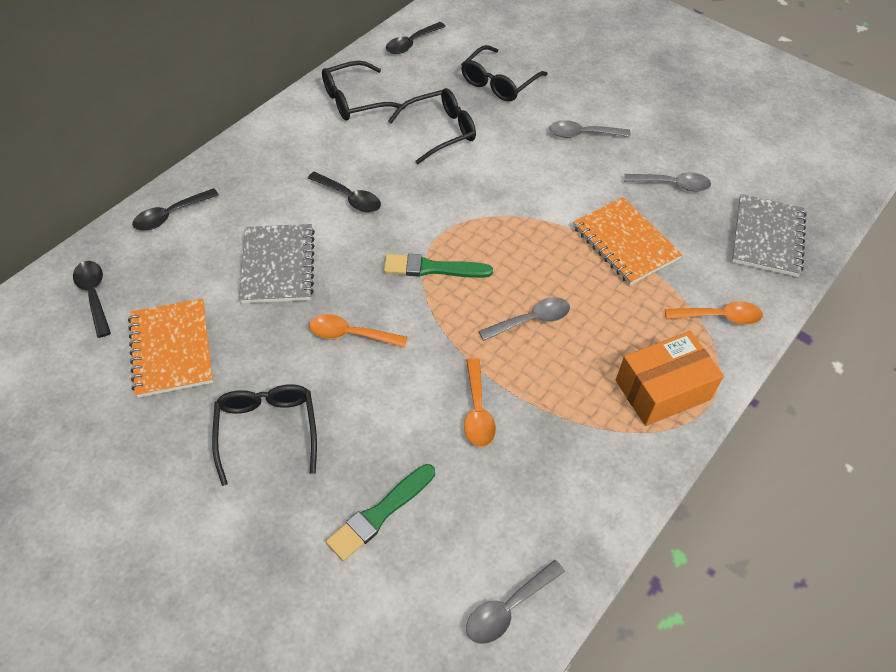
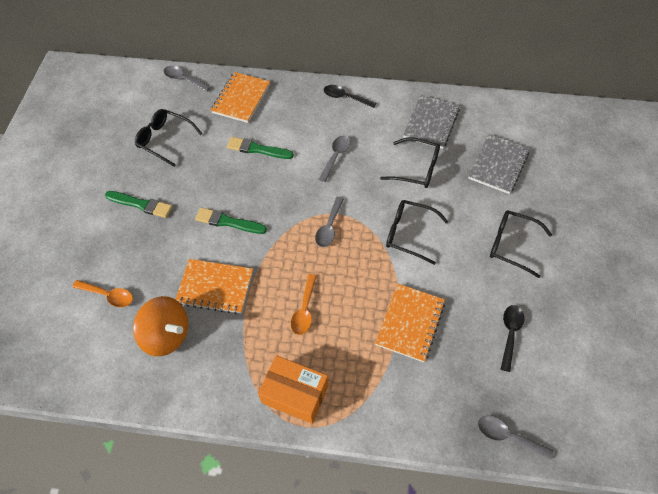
black spoon: 4 -> 2
green brush: 2 -> 3
orange notebook: 2 -> 3
orange spinning top: 0 -> 1
orange spoon: 3 -> 2

